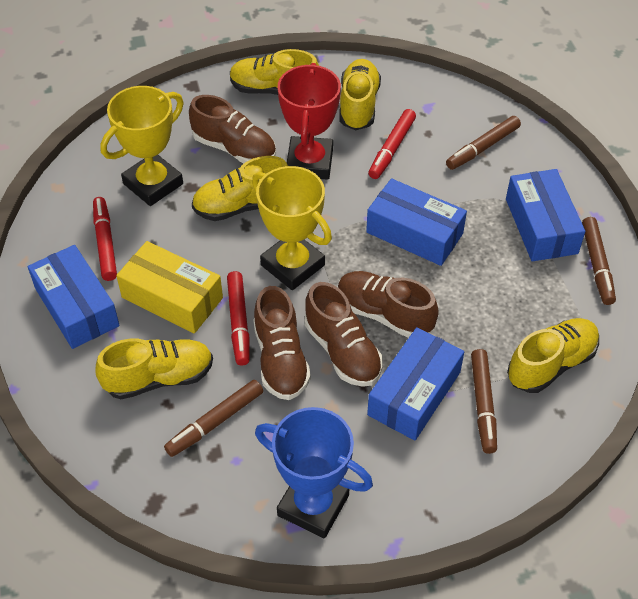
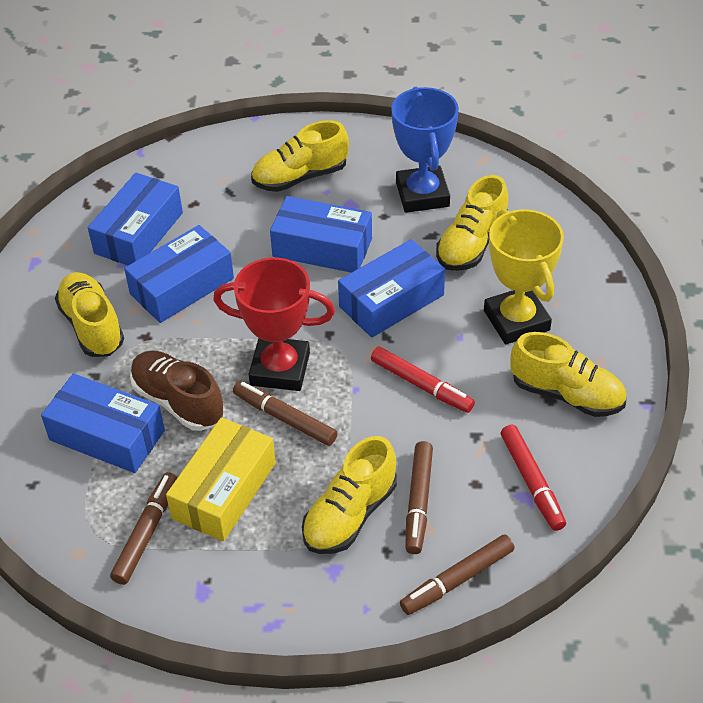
blue box: 4 -> 5
brown shoe: 4 -> 1
red marker: 3 -> 2
yellow trophy: 2 -> 1

